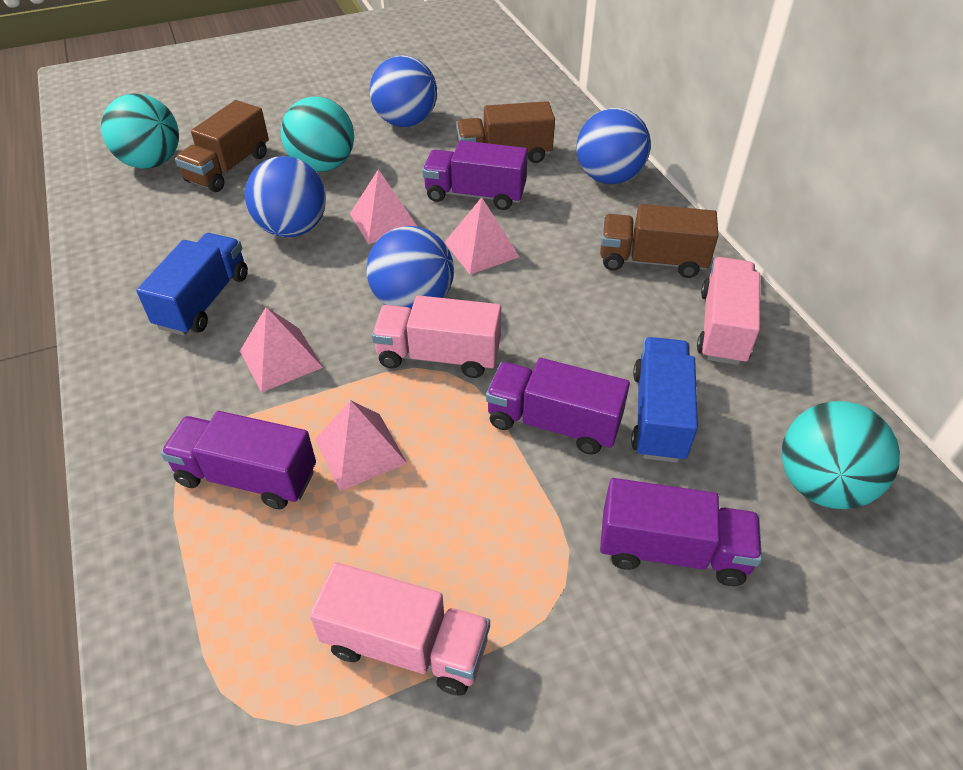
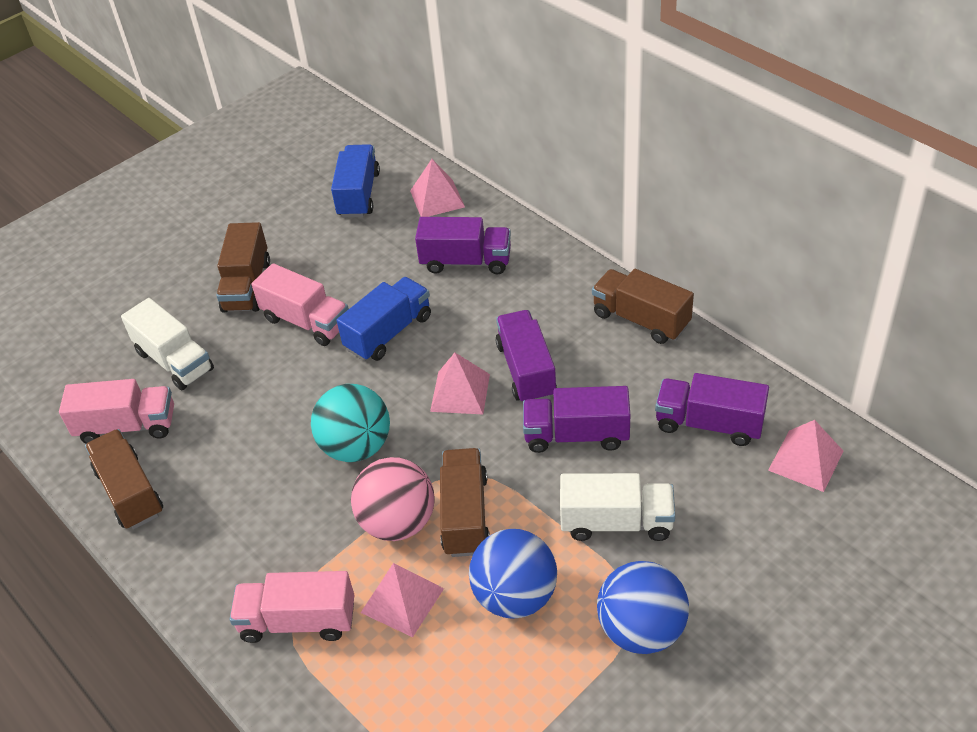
blue ball: 4 -> 2
brown truck: 3 -> 4
pink ball: 0 -> 1
turquoise ball: 3 -> 1
white truck: 0 -> 2

